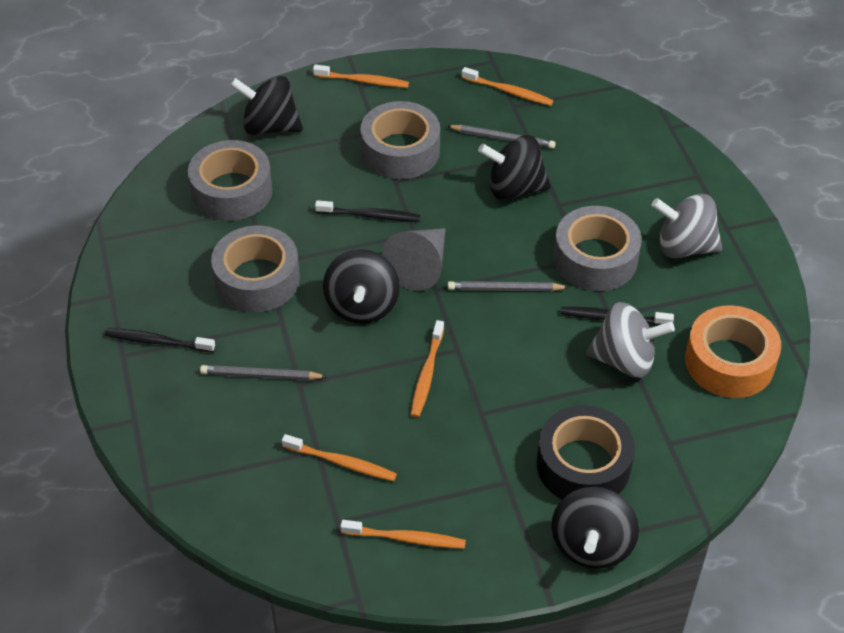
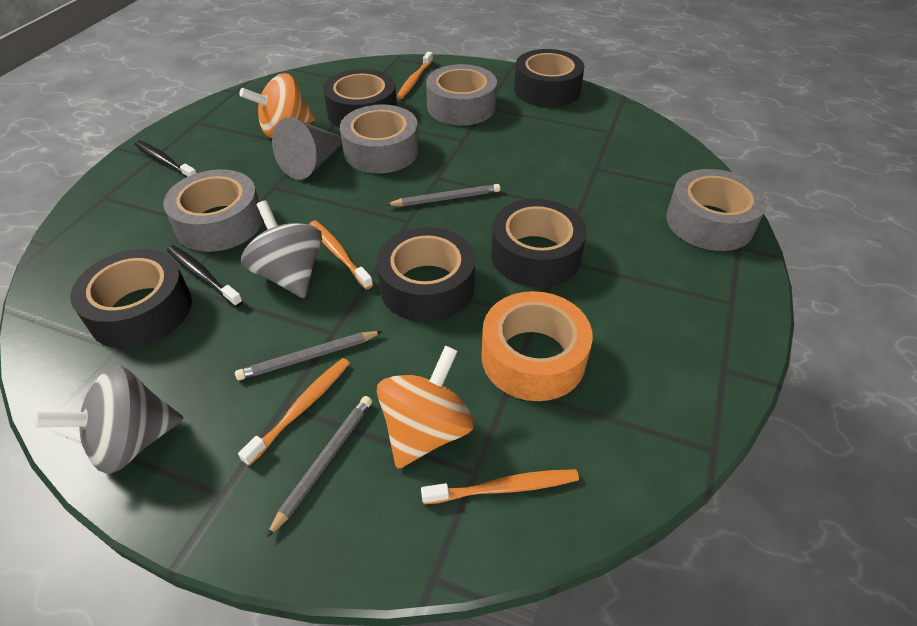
black spinning top: 4 -> 0
black tape: 1 -> 5
black toothbrush: 3 -> 2
orange spinning top: 0 -> 2
orange toothbrush: 5 -> 4

